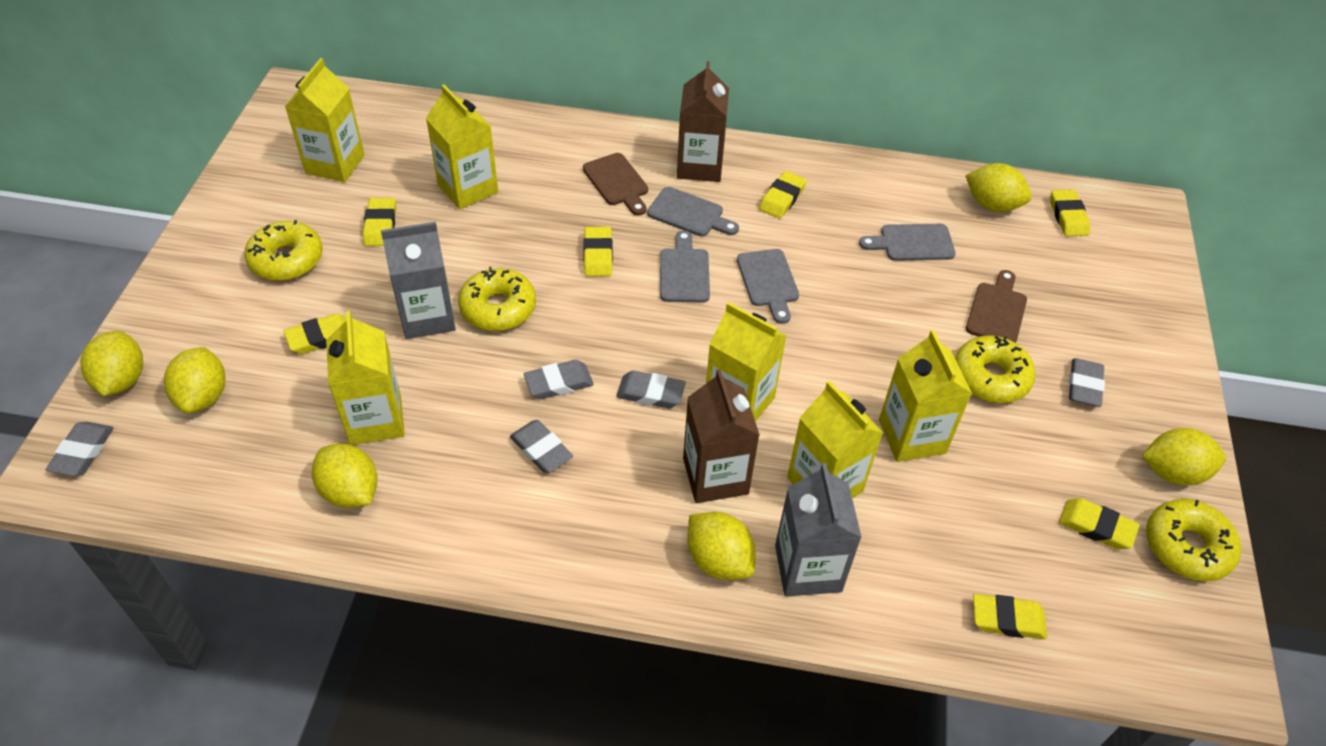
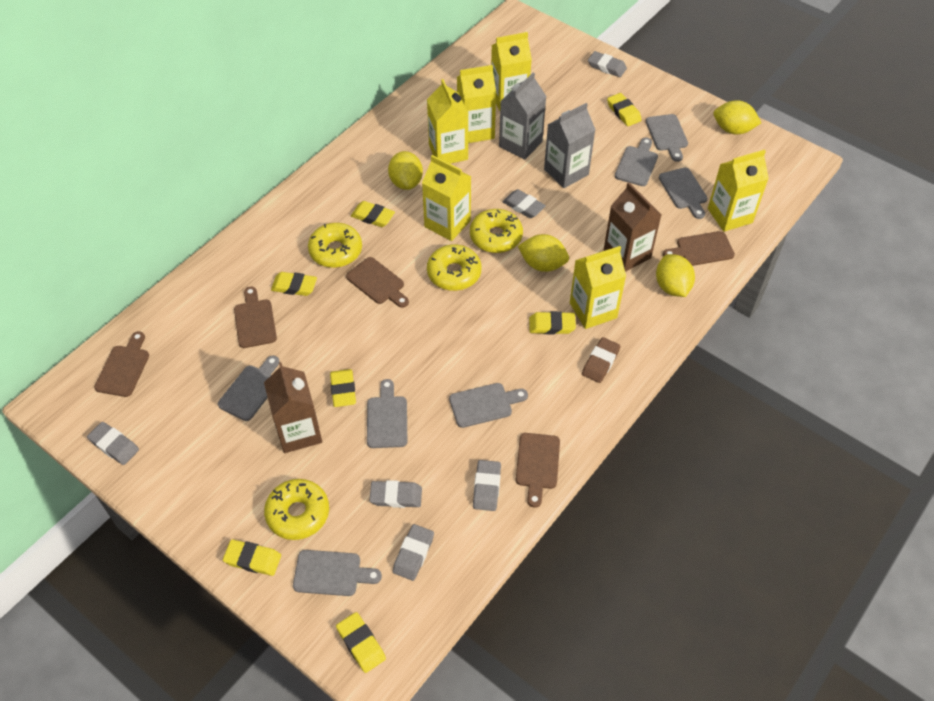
brown cutting board: 2 -> 5
brown eraser: 0 -> 1
grey cutting board: 4 -> 7
grey eraser: 5 -> 6
yellow lemon: 6 -> 4

